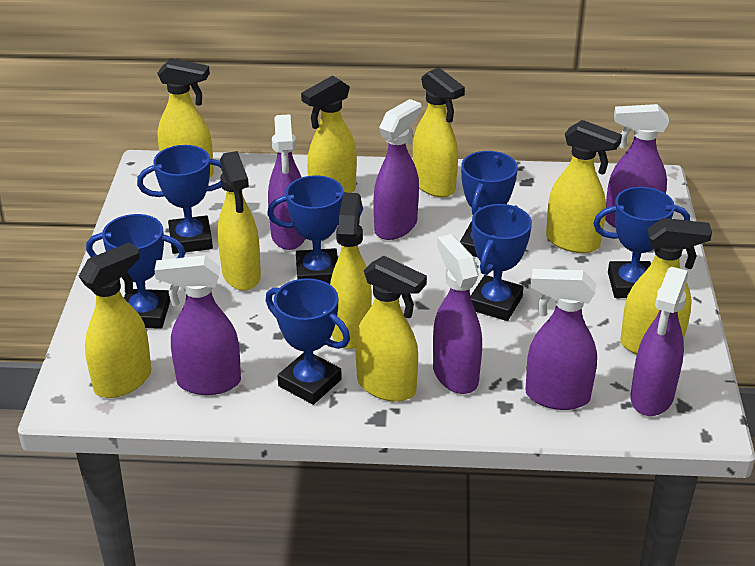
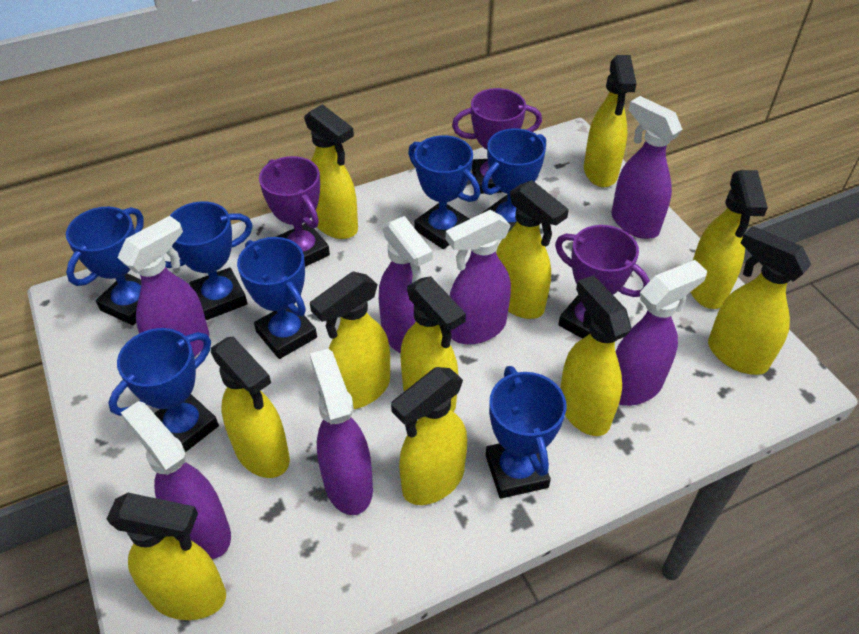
purple trophy: 0 -> 3
yellow spray bottle: 9 -> 11

